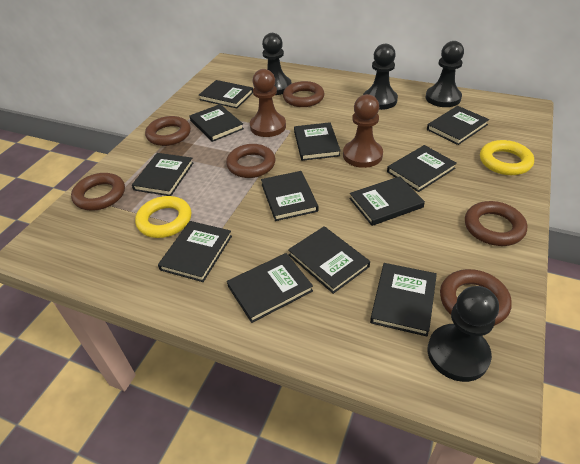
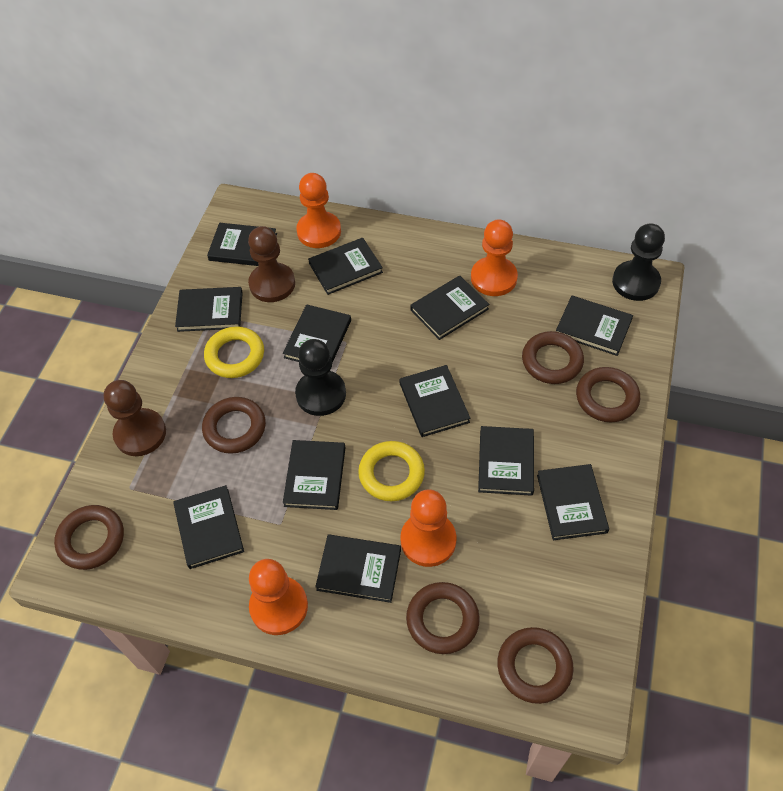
black pawn: 4 -> 2
orange pawn: 0 -> 4

